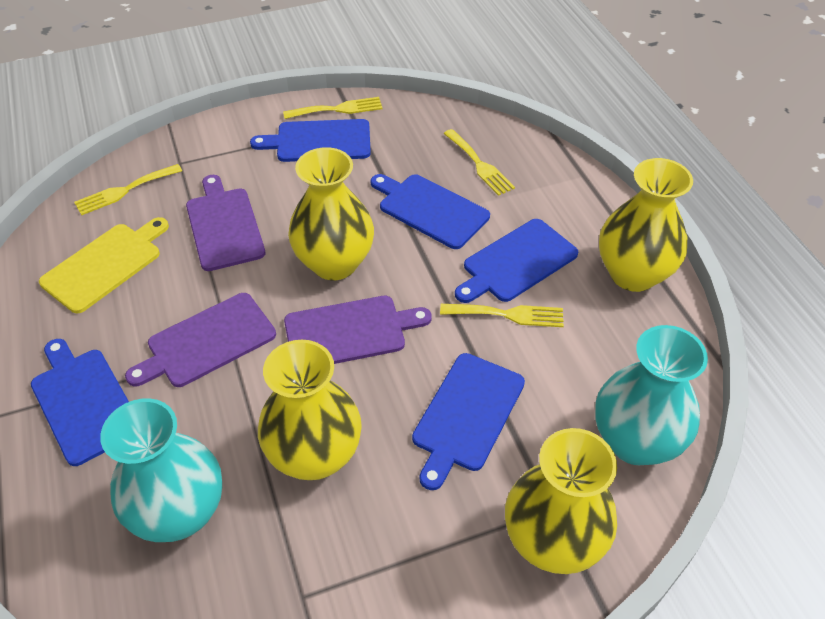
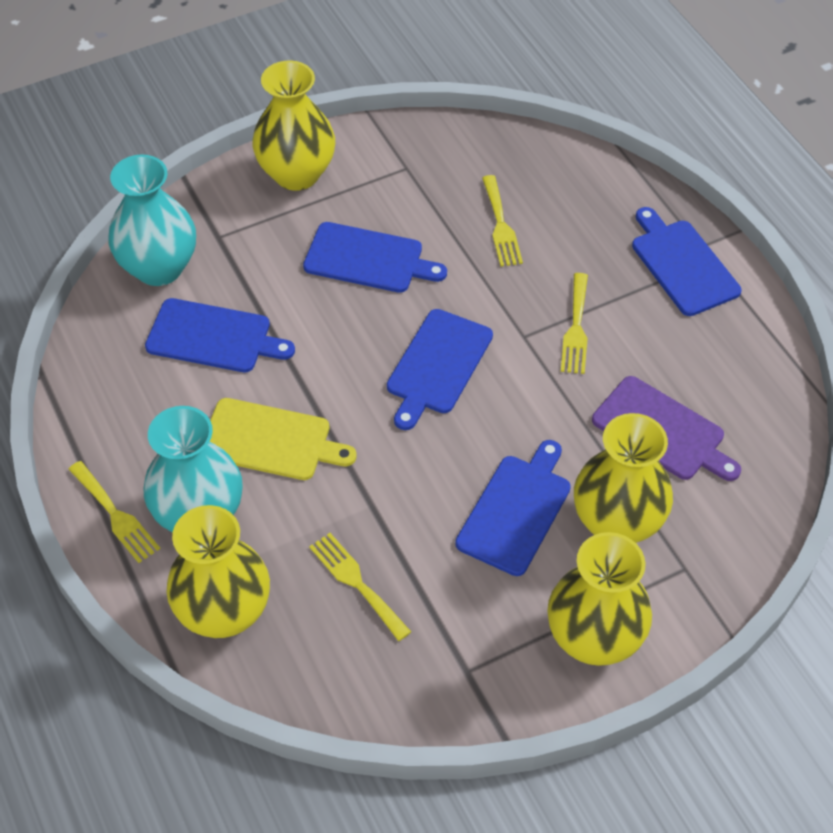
purple cutting board: 3 -> 1

